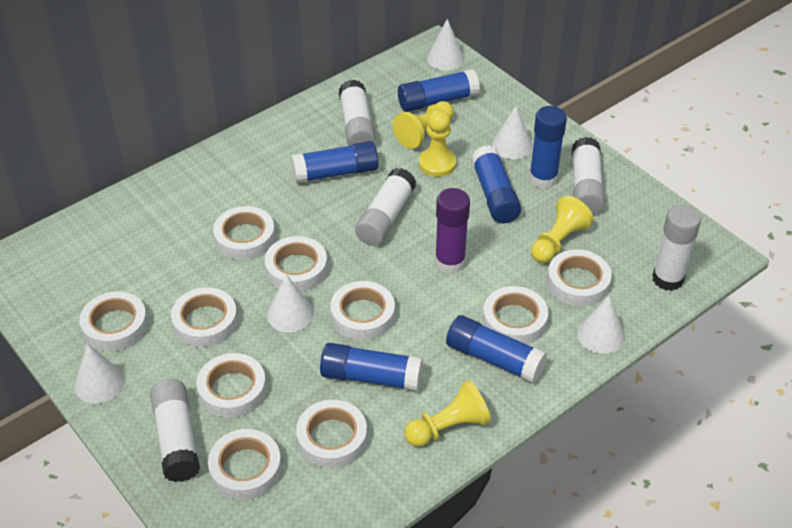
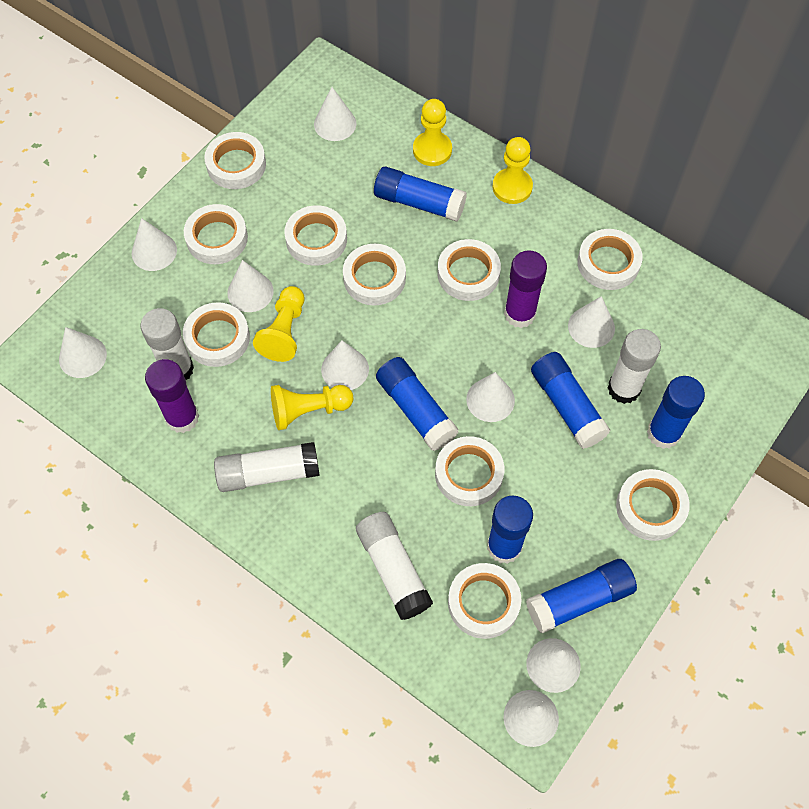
purple glue stick: 1 -> 2
white cone: 5 -> 9
white glue stick: 5 -> 4

